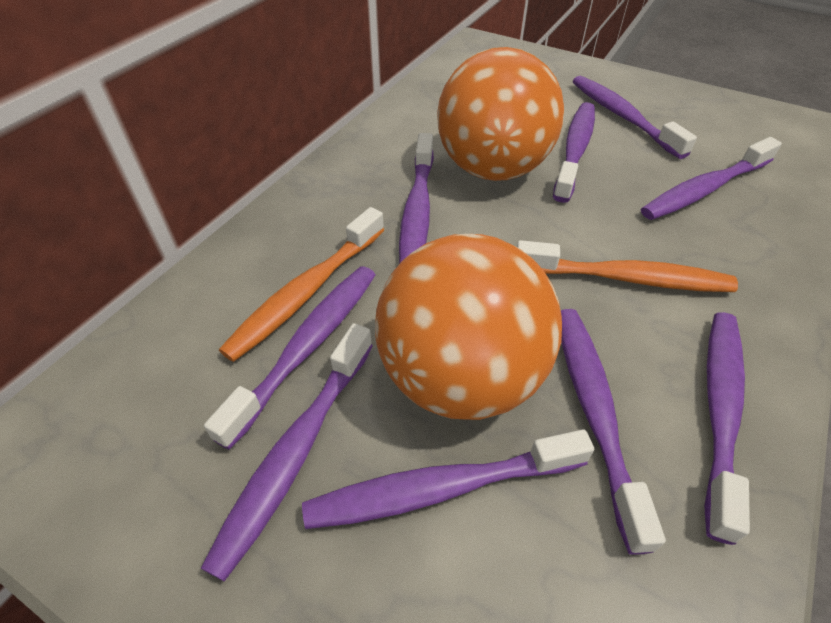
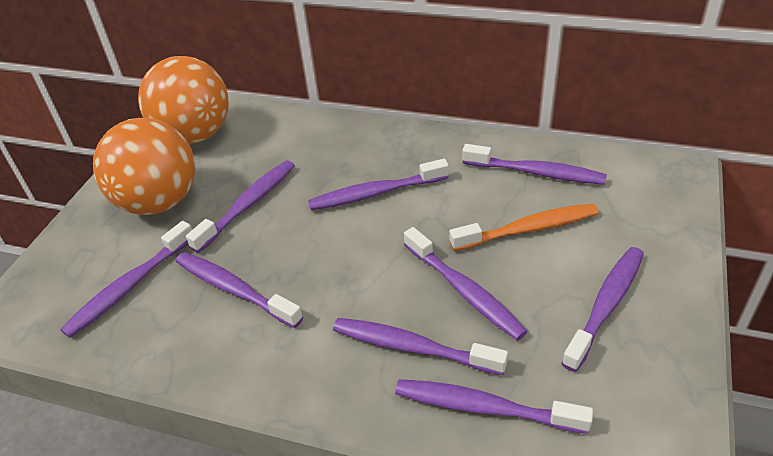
orange toothbrush: 2 -> 1

